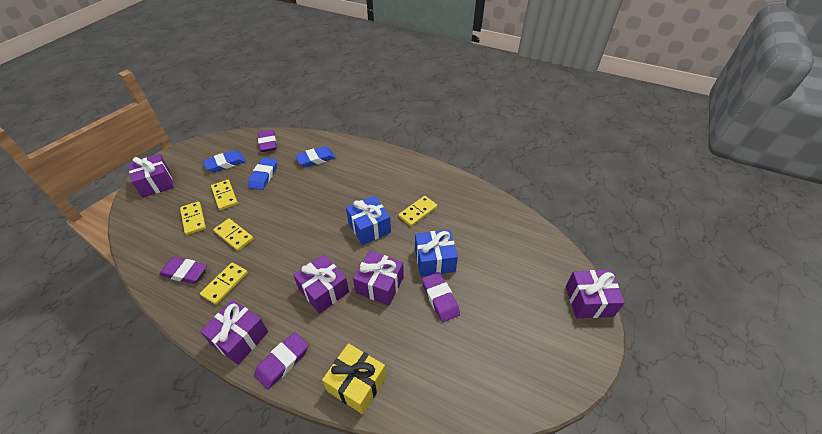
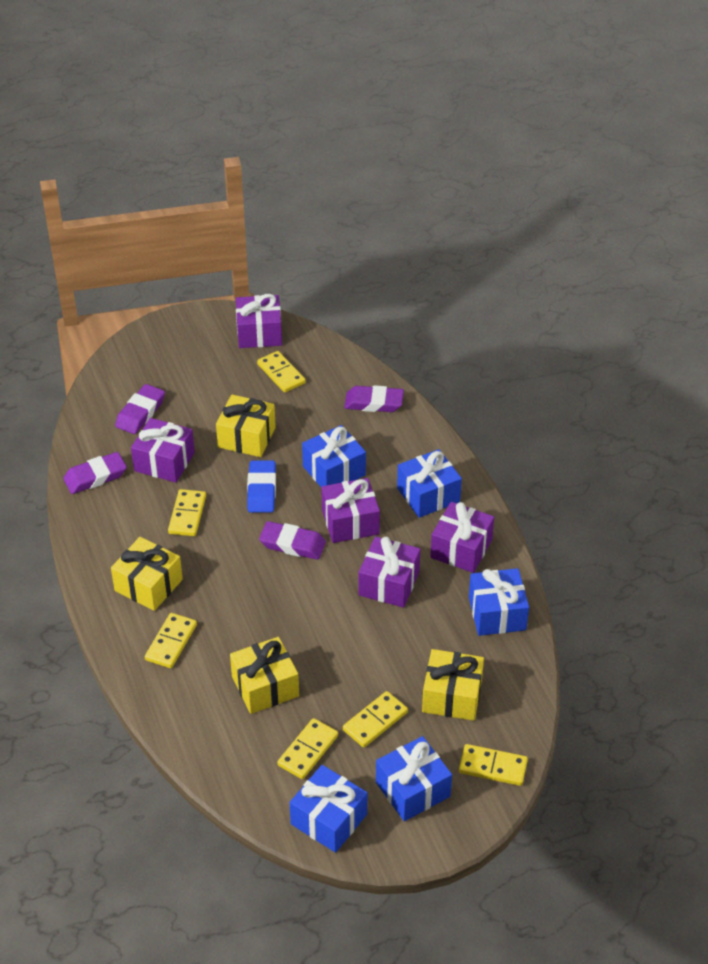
blue eraser: 3 -> 1
blue gift: 2 -> 5
yellow domino: 5 -> 6
yellow gift: 1 -> 4

